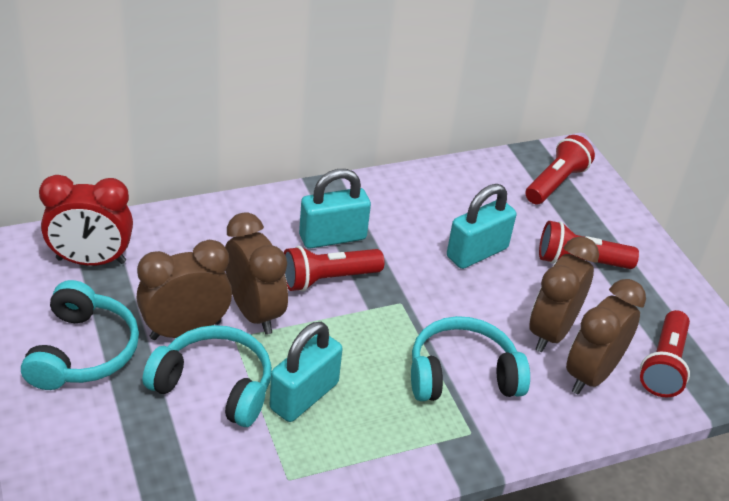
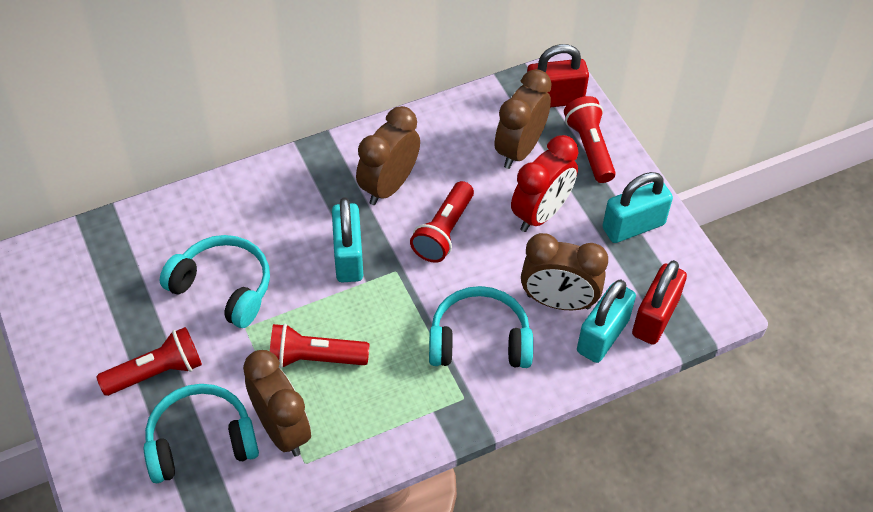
red padlock: 0 -> 2

